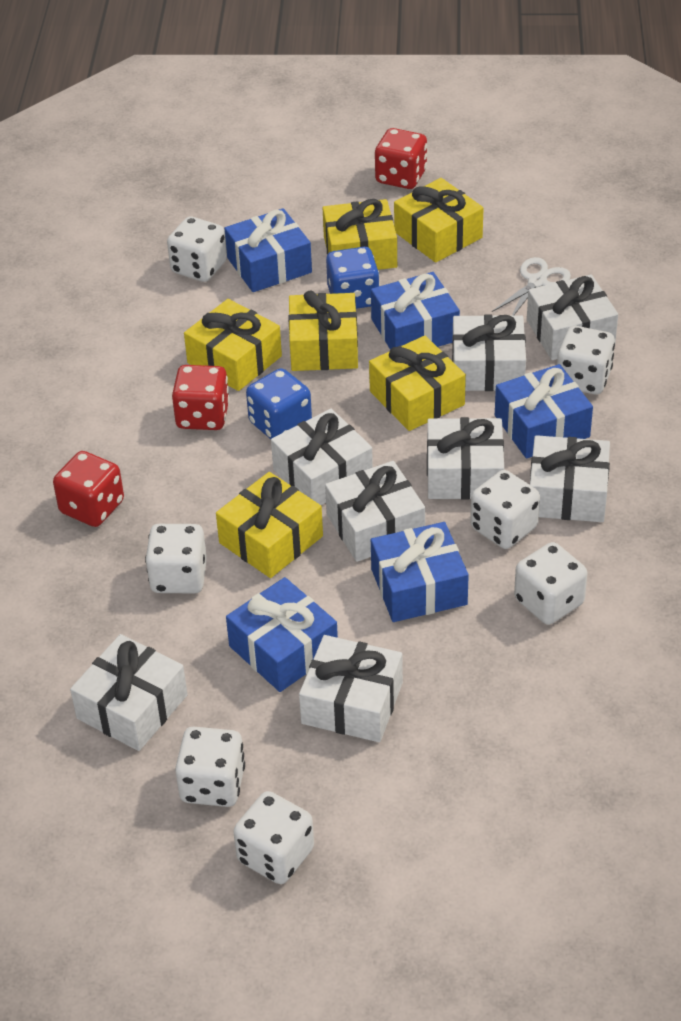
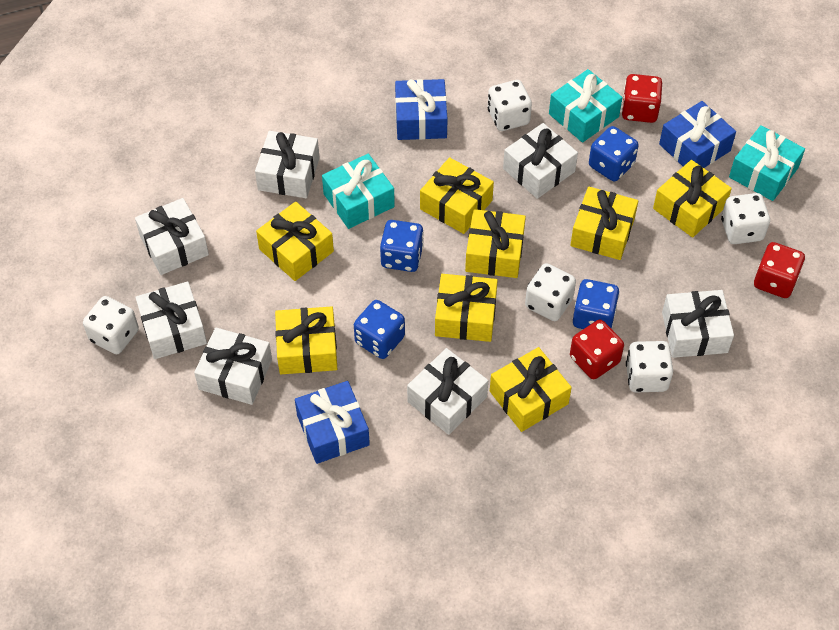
blue dice: 2 -> 4
blue gift: 5 -> 3
turquoise gift: 0 -> 3
white dice: 7 -> 5
white gift: 8 -> 7
white scissors: 1 -> 0
yellow gift: 6 -> 8

